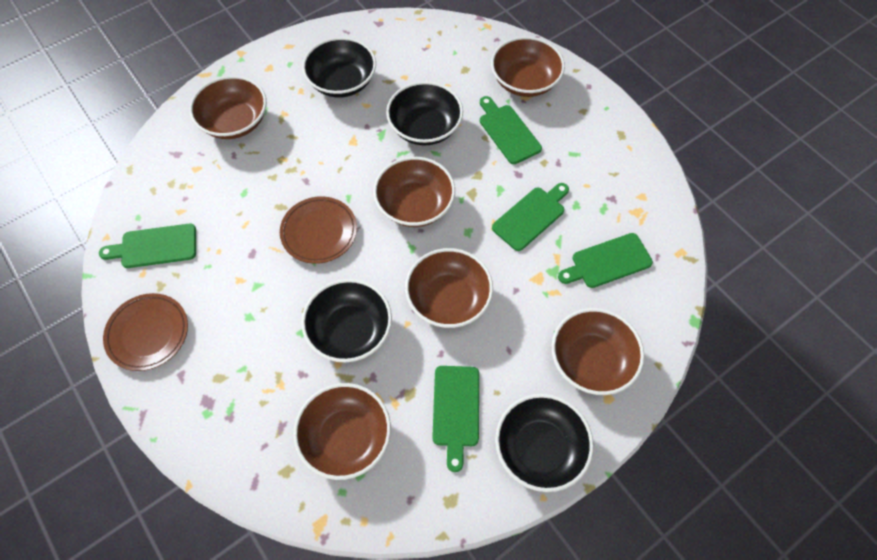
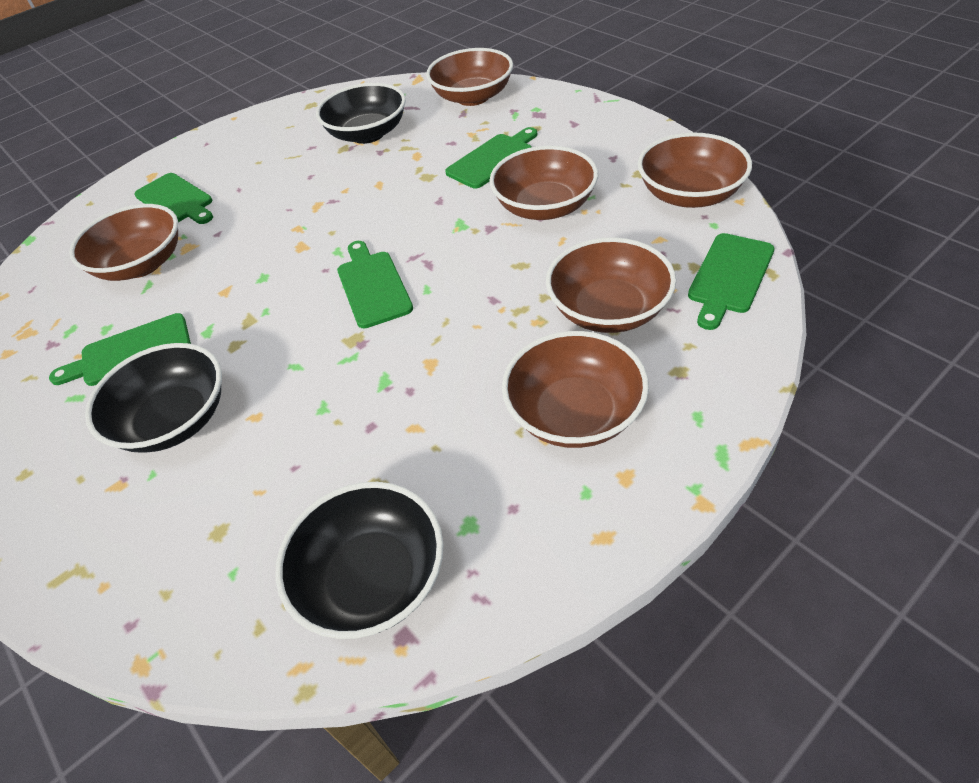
black bowl: 4 -> 3
brown plate: 2 -> 0

